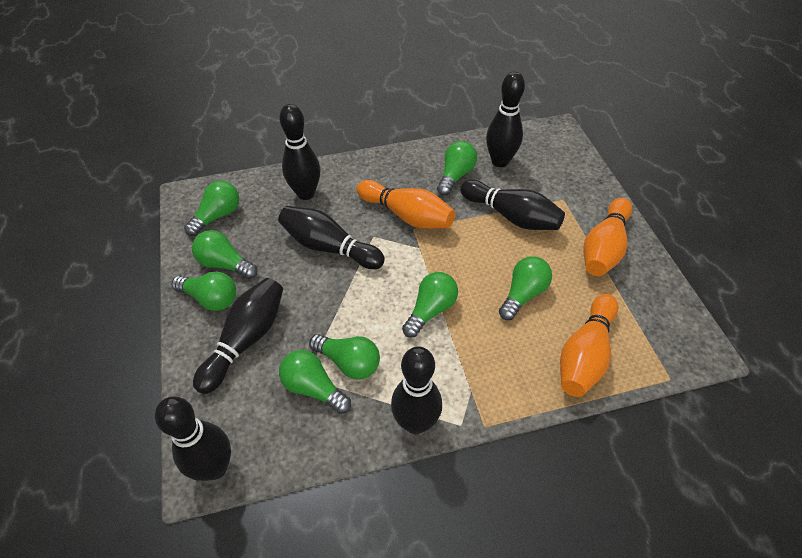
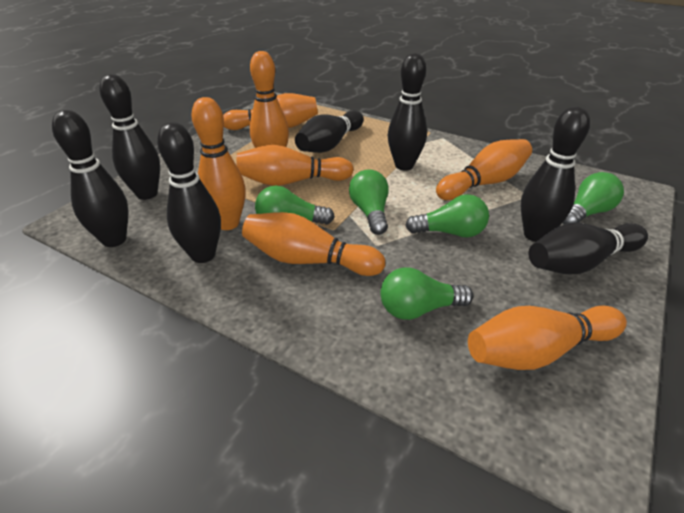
green light bulb: 8 -> 5
orange bowling pin: 3 -> 7

